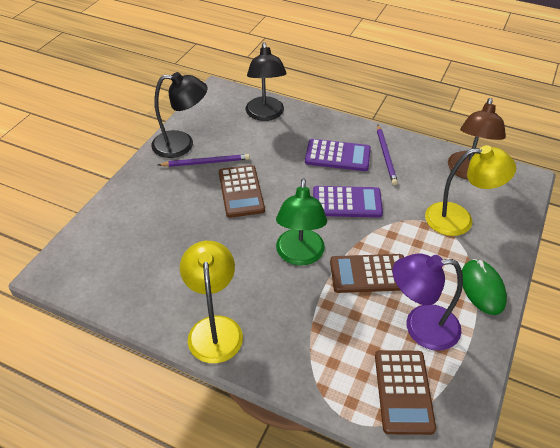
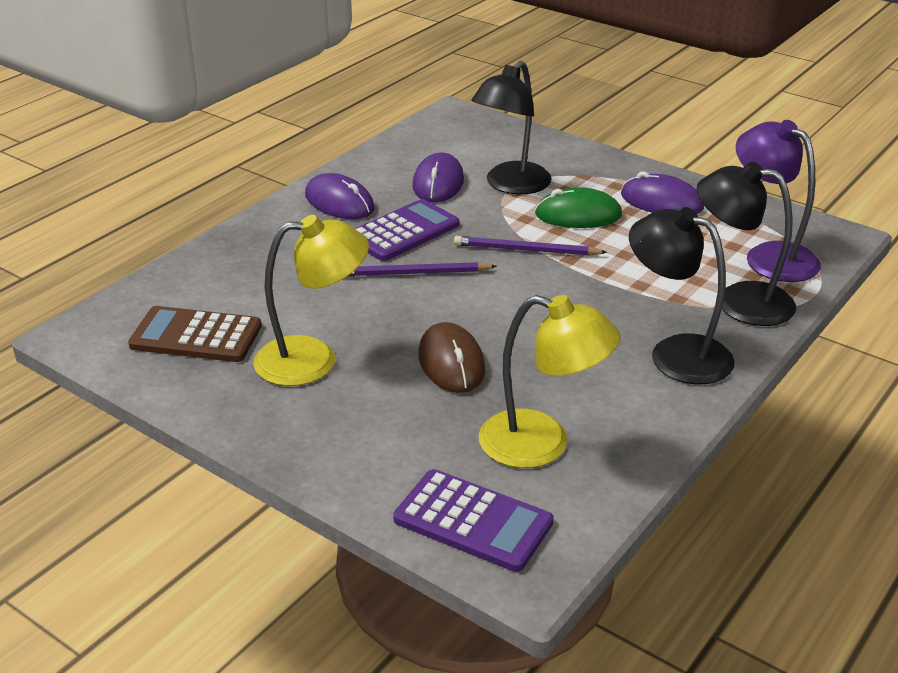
black lamp: 2 -> 3
brown calculator: 3 -> 1
brown lamp: 1 -> 0
brown mouse: 0 -> 1
green lamp: 1 -> 0
purple mouse: 0 -> 3

